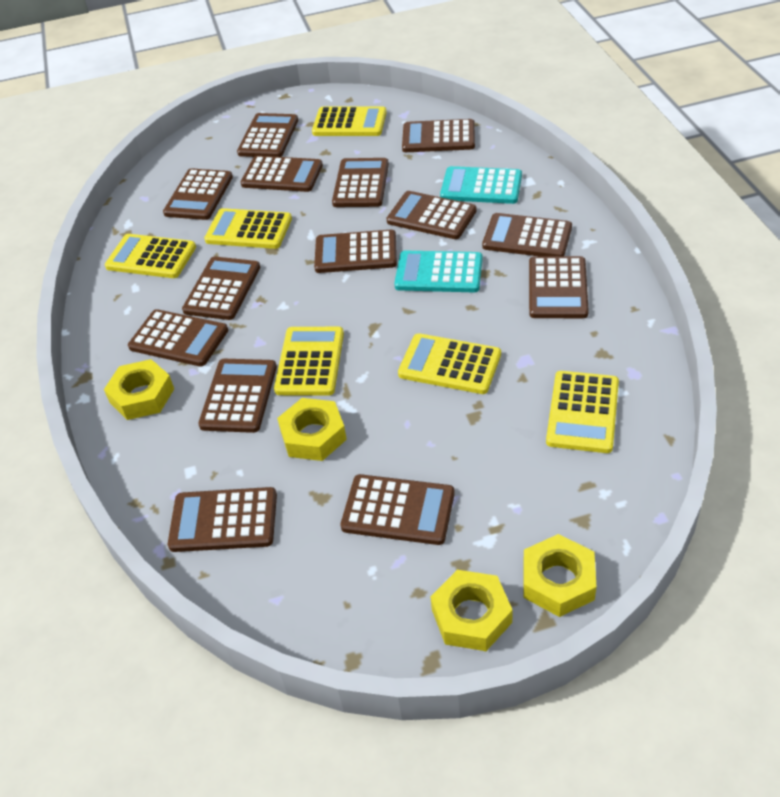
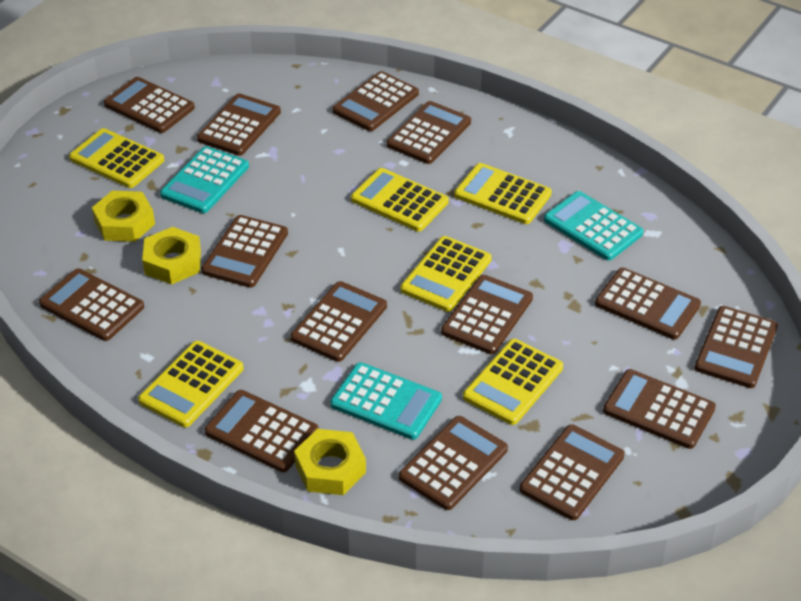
turquoise calculator: 2 -> 3
yellow nut: 4 -> 3

